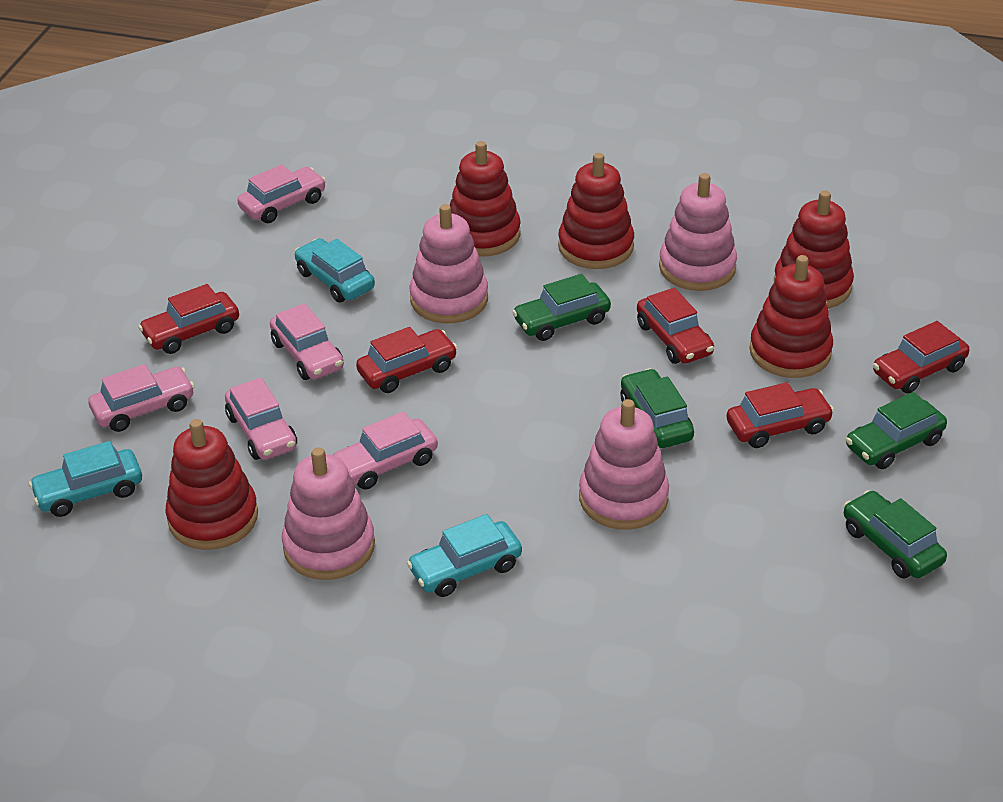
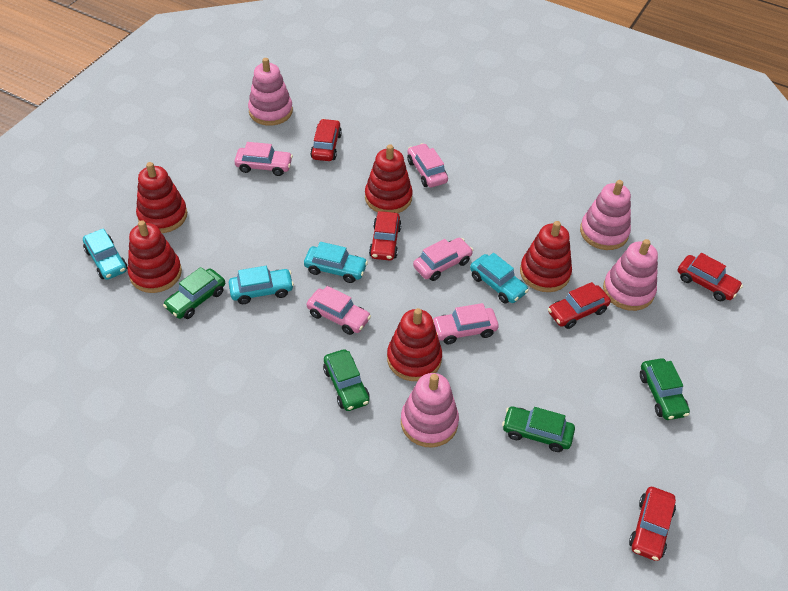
turquoise car: 3 -> 4

